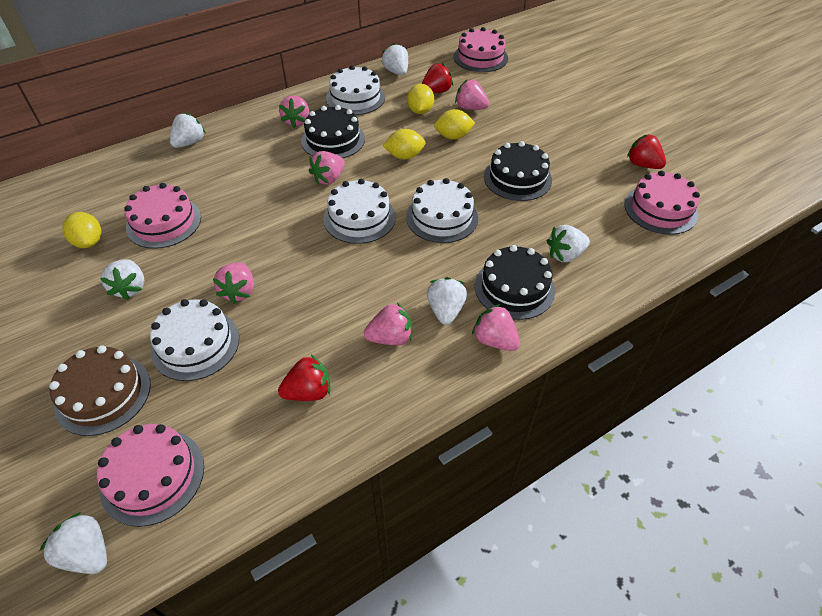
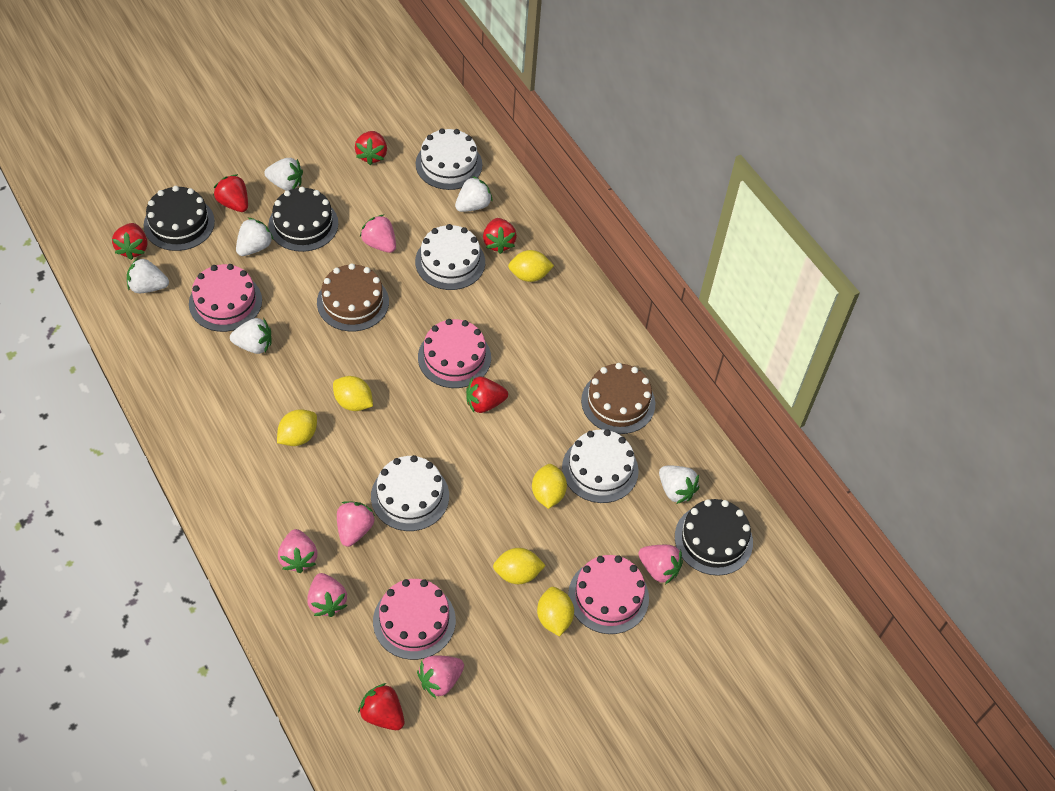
brown cake: 1 -> 2
red strawberry: 3 -> 6
yellow lemon: 4 -> 6

